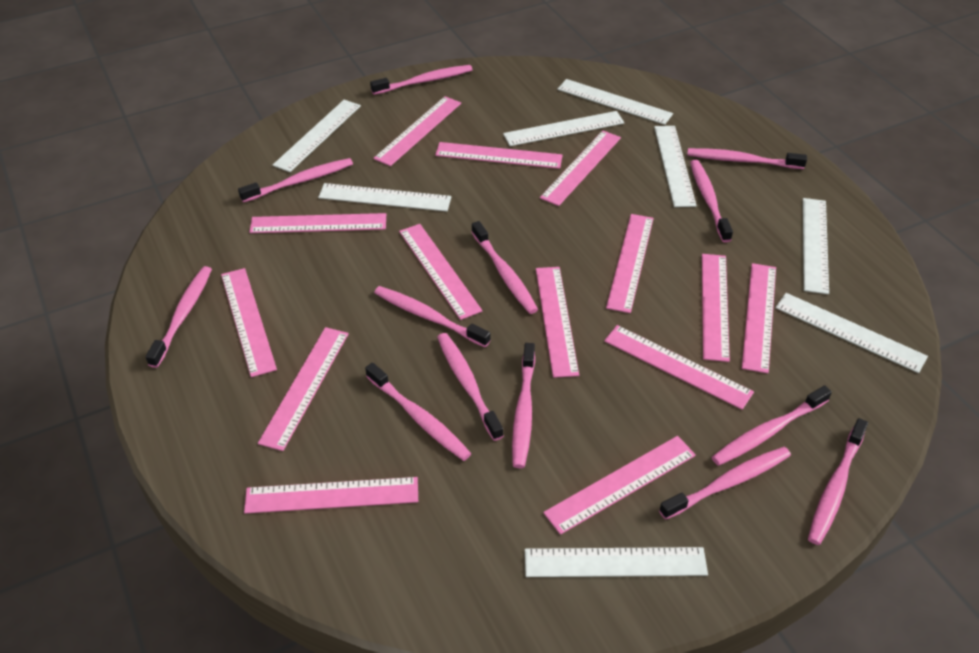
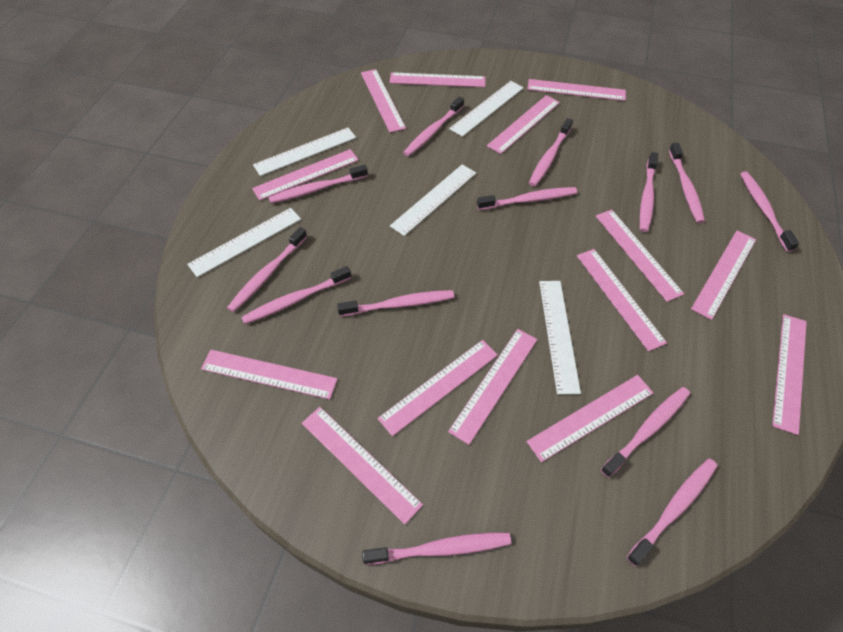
white ruler: 8 -> 5

